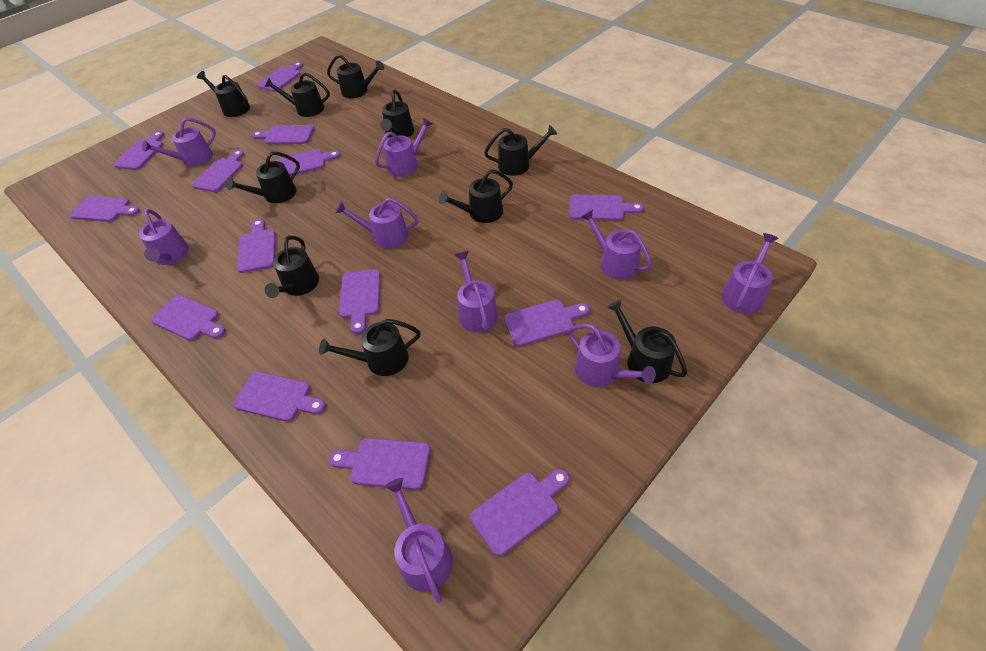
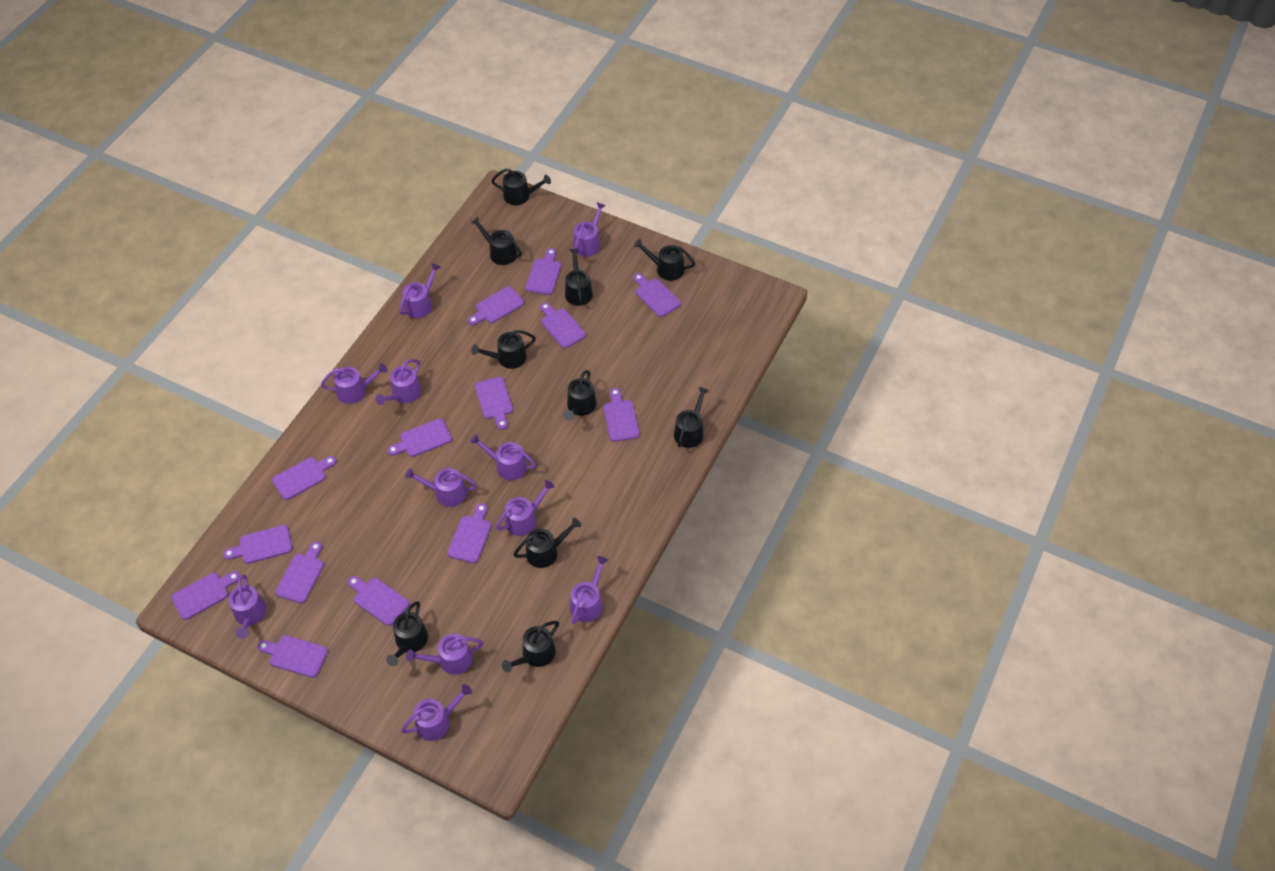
purple watering can: 9 -> 11

